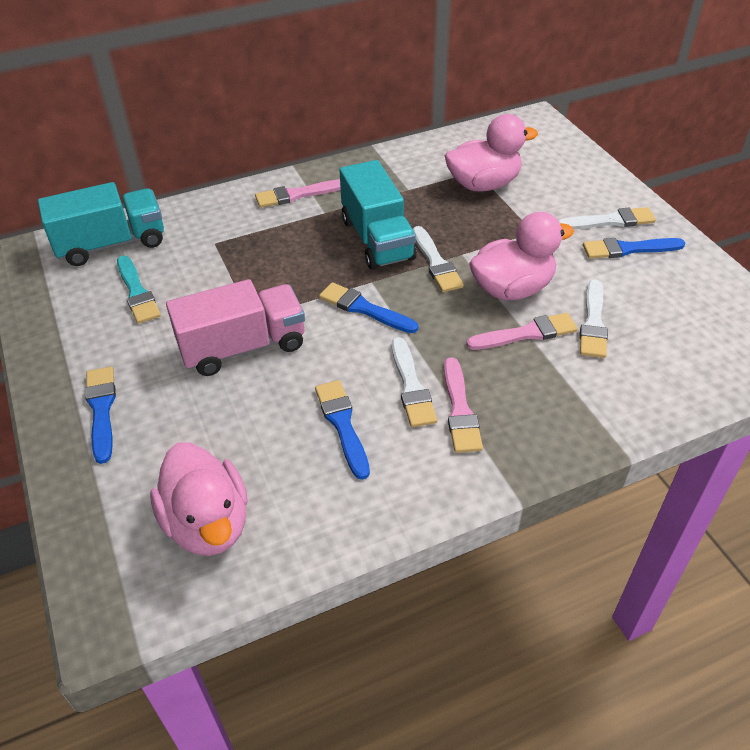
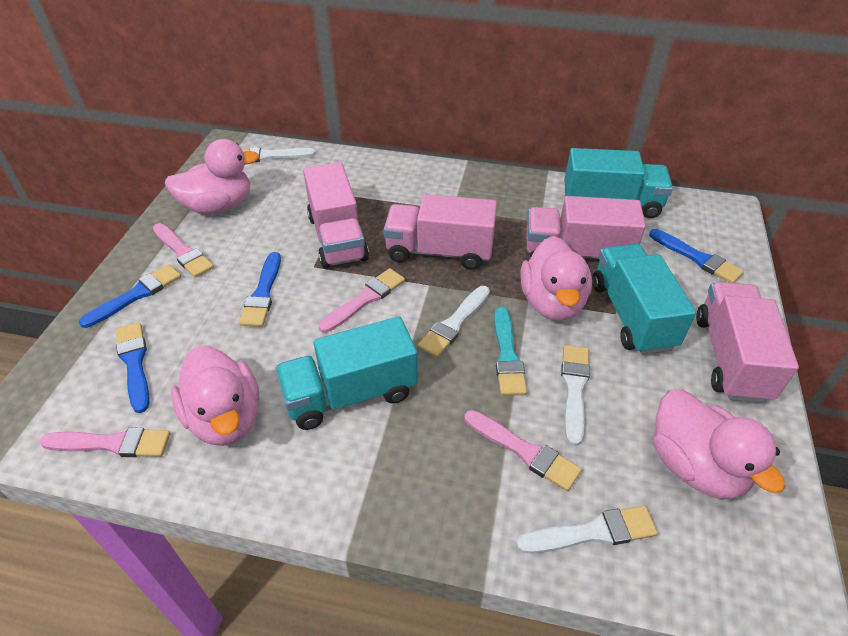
pink brush: 3 -> 4
pink duck: 3 -> 4
pink truck: 1 -> 4
turquoise truck: 2 -> 3

